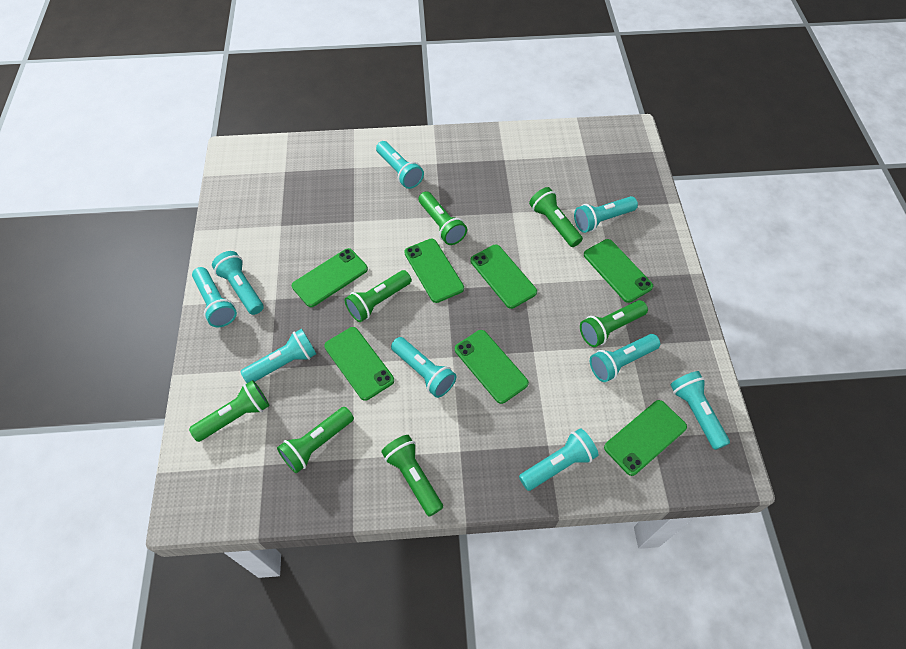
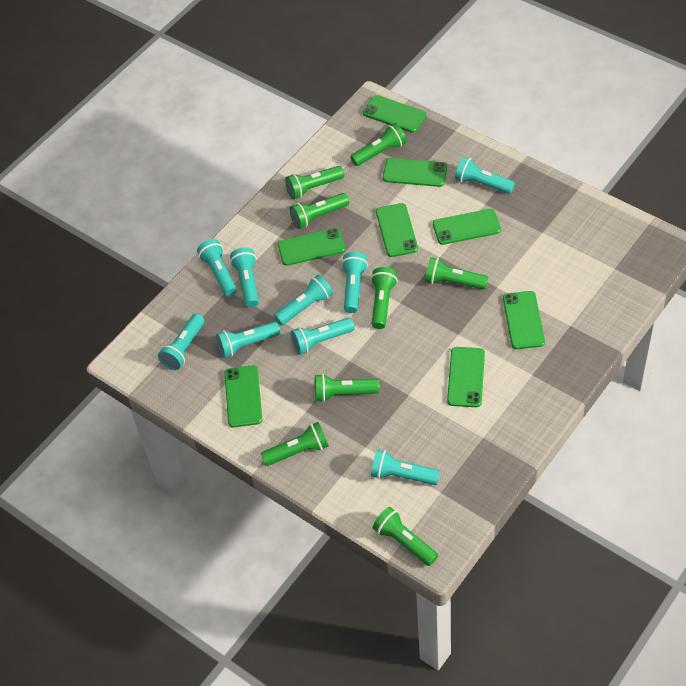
green flashlight: 7 -> 8
green phone: 7 -> 8

